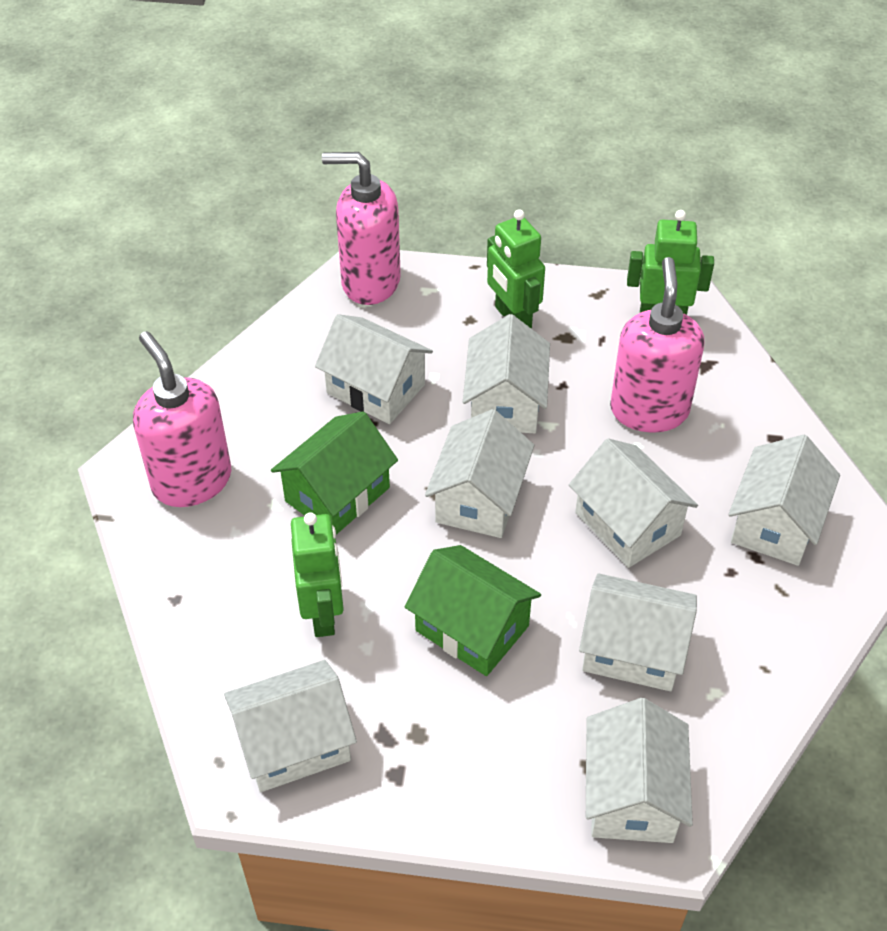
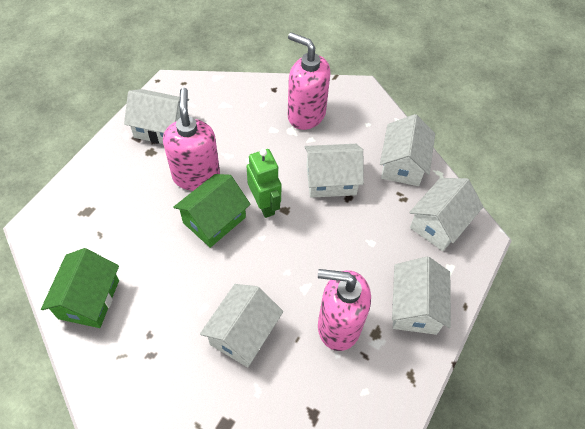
green robot: 3 -> 1
white house: 8 -> 6

